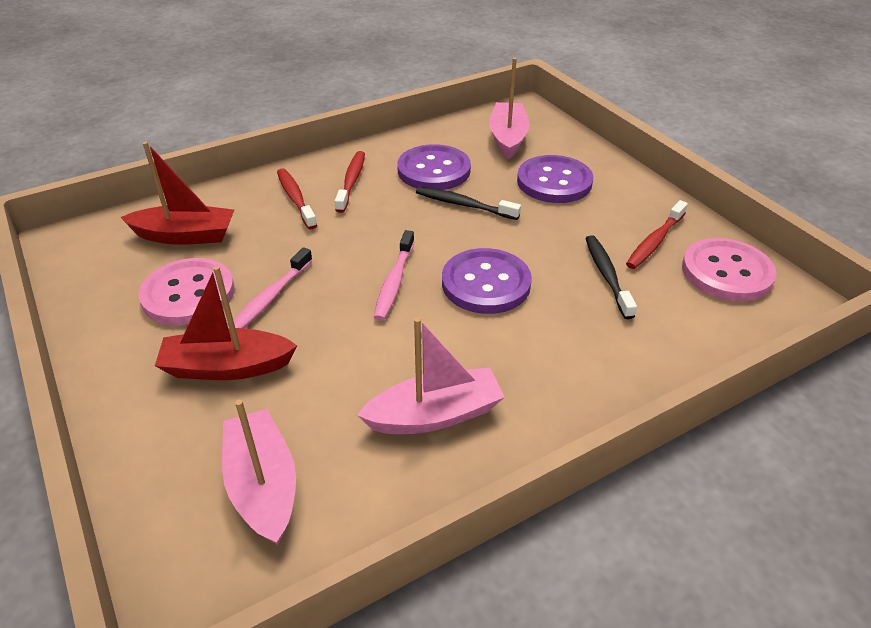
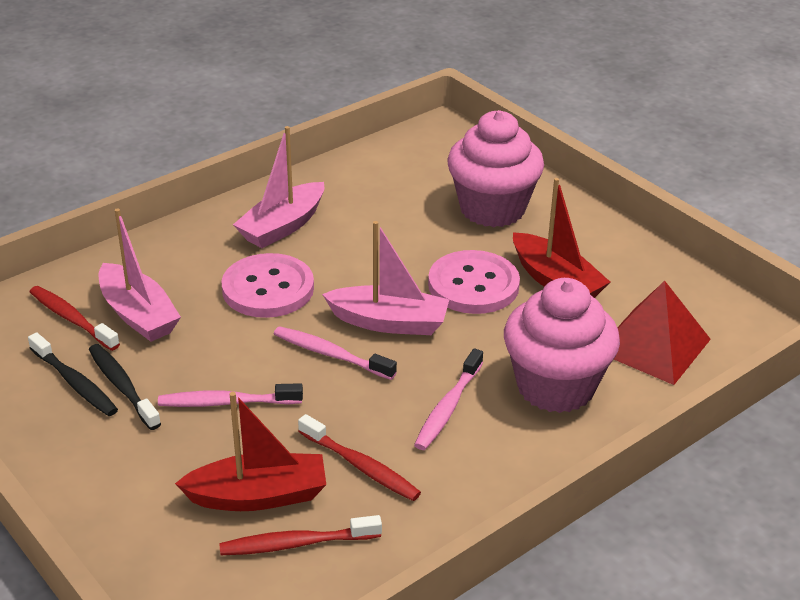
pink cupcake: 0 -> 2
pink toothbrush: 2 -> 3
purple button: 3 -> 0
red pyramid: 0 -> 1

